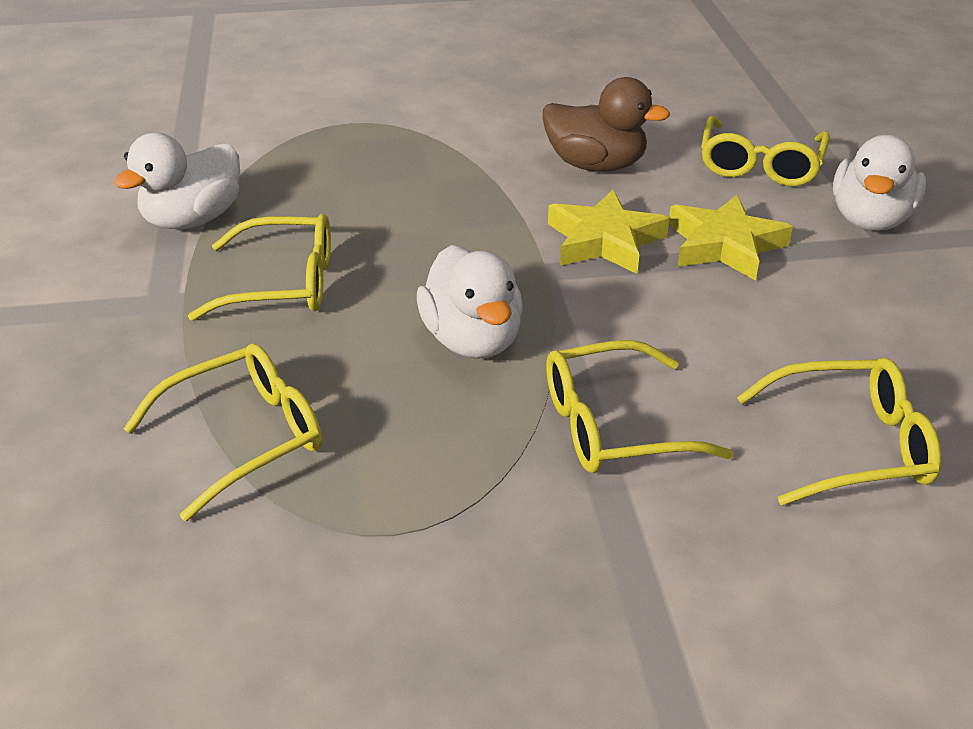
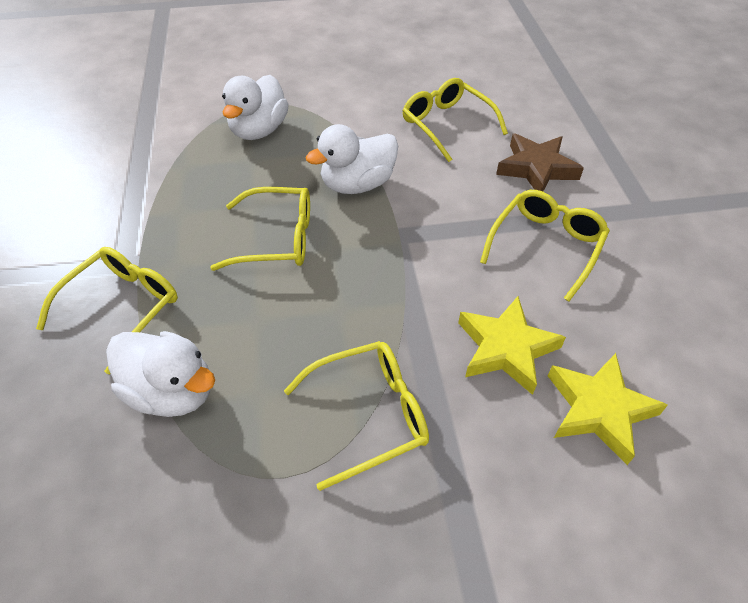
brown duck: 1 -> 0
brown star: 0 -> 1

